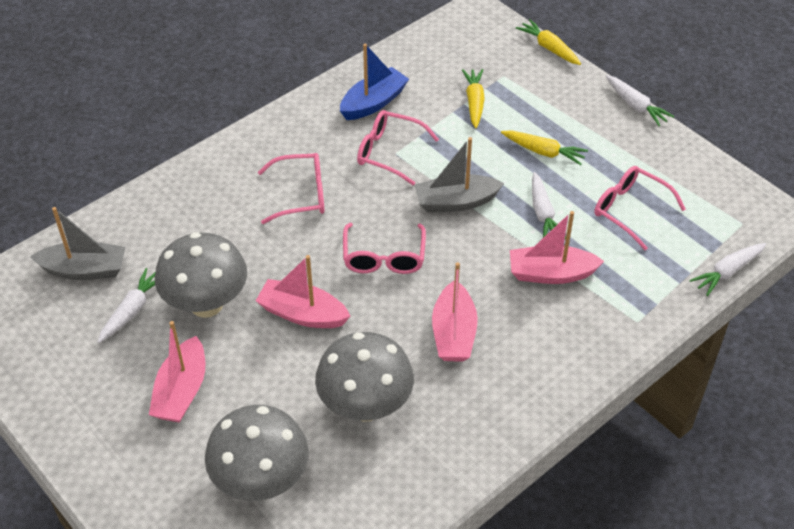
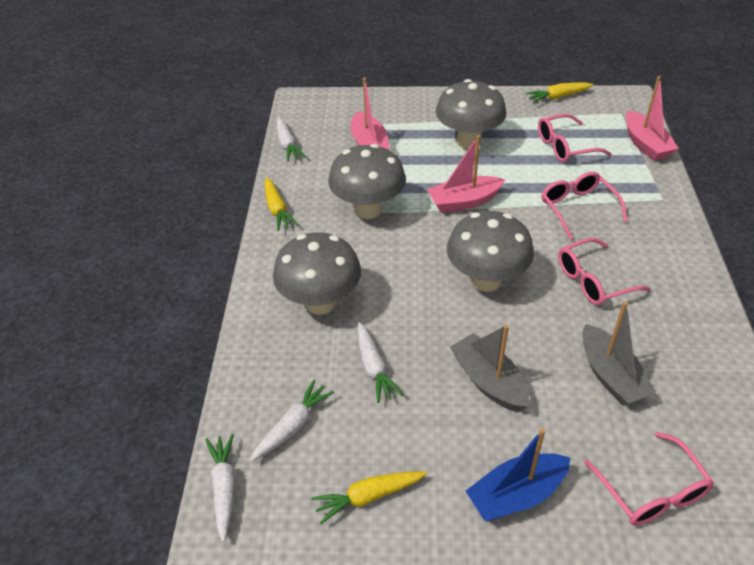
grey mushroom: 3 -> 4
pink boat: 4 -> 3

